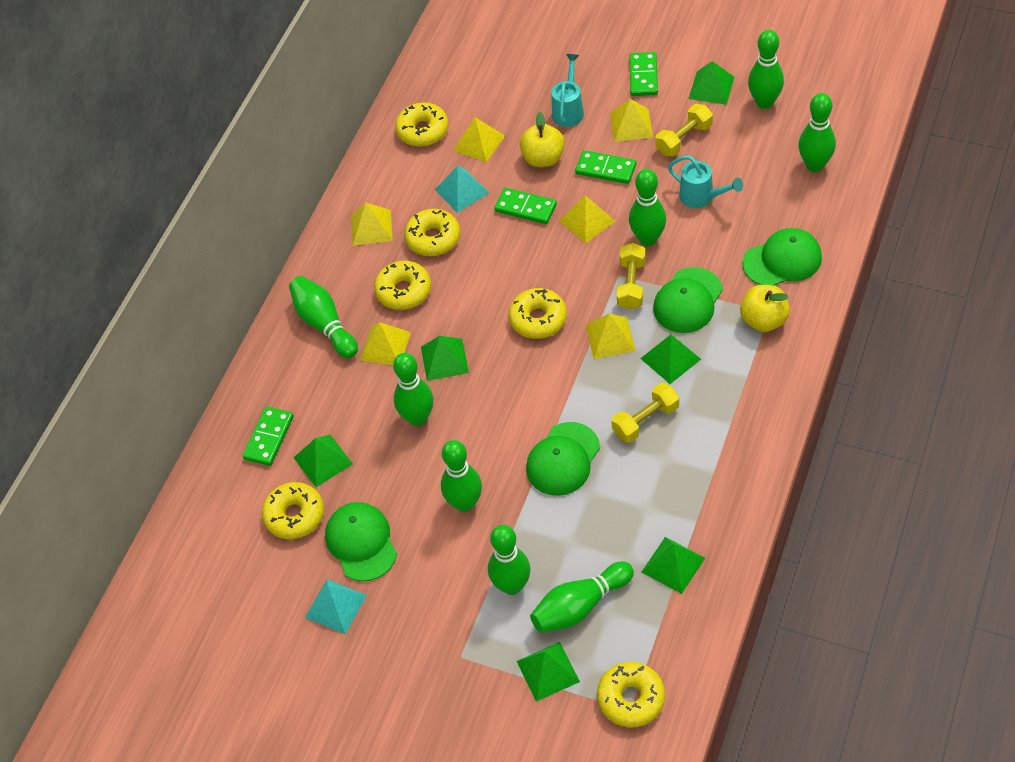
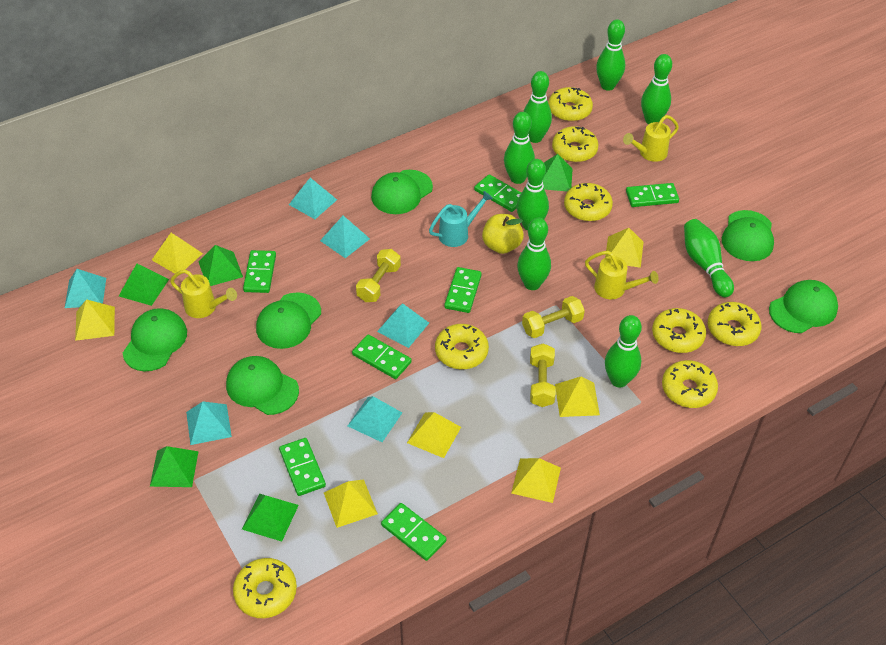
green cap: 4 -> 6
green domino: 4 -> 7
green pyramid: 6 -> 5
turquoise pyramid: 2 -> 6
turquoise watering can: 2 -> 1
yellow apple: 2 -> 1
yellow donut: 6 -> 8
yellow pyramid: 6 -> 7
yellow watering can: 0 -> 3

